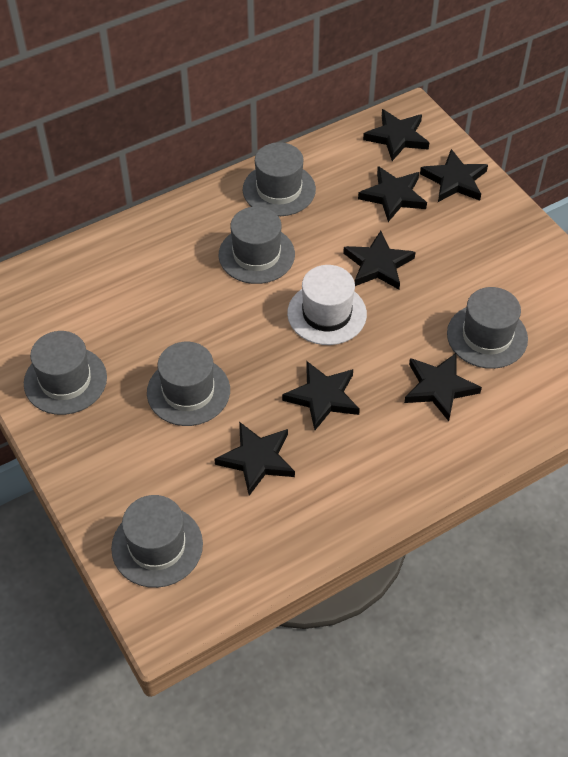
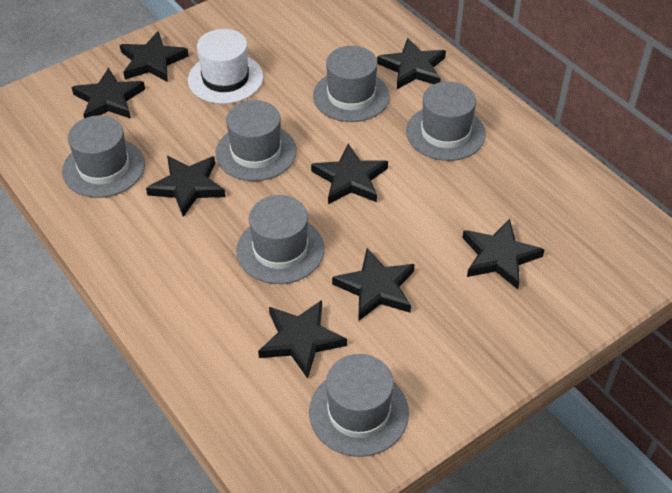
black star: 7 -> 8

